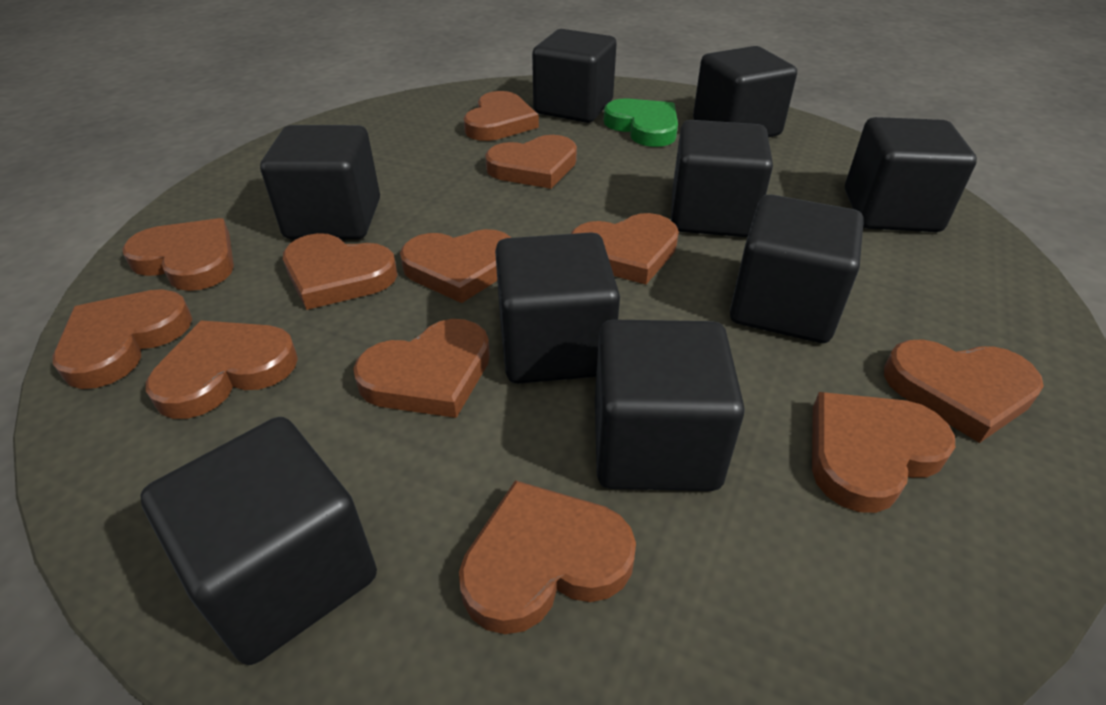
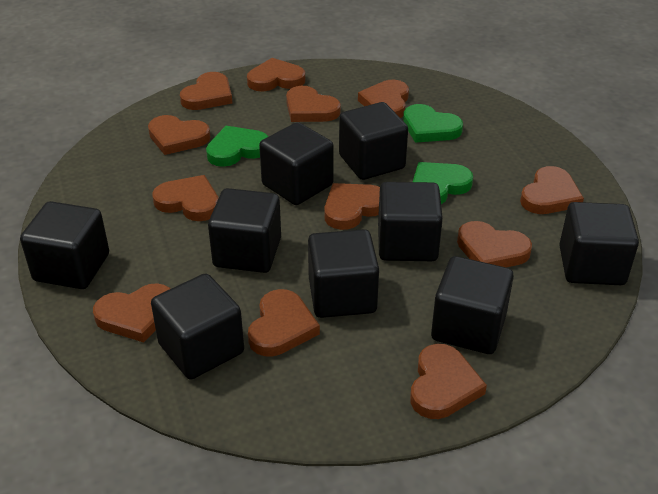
green heart: 1 -> 3

